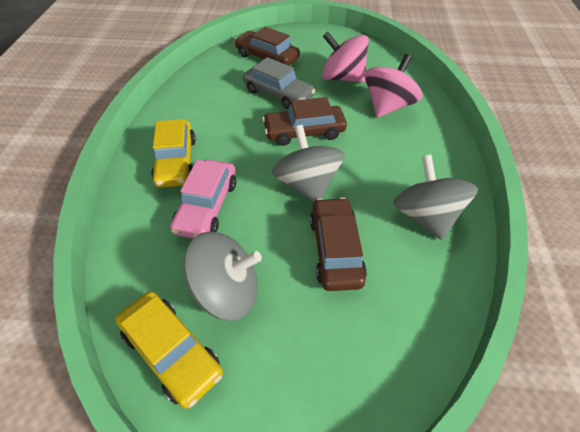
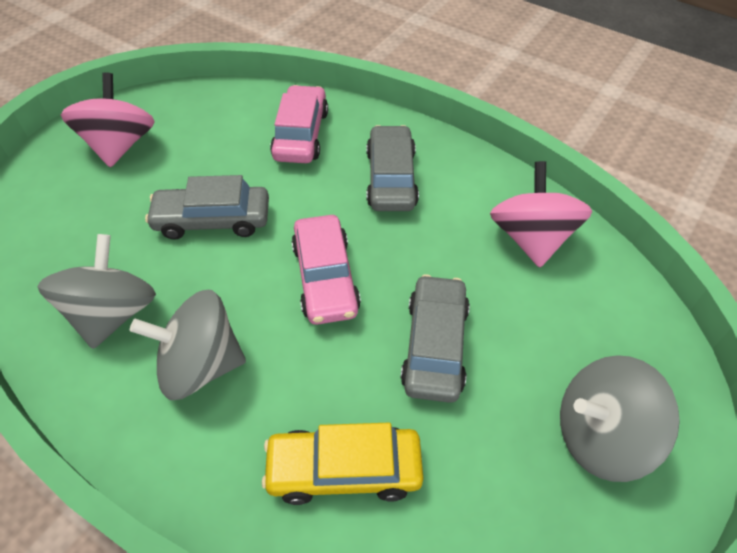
brown car: 3 -> 0
grey car: 1 -> 3
pink car: 1 -> 2
yellow car: 2 -> 1

